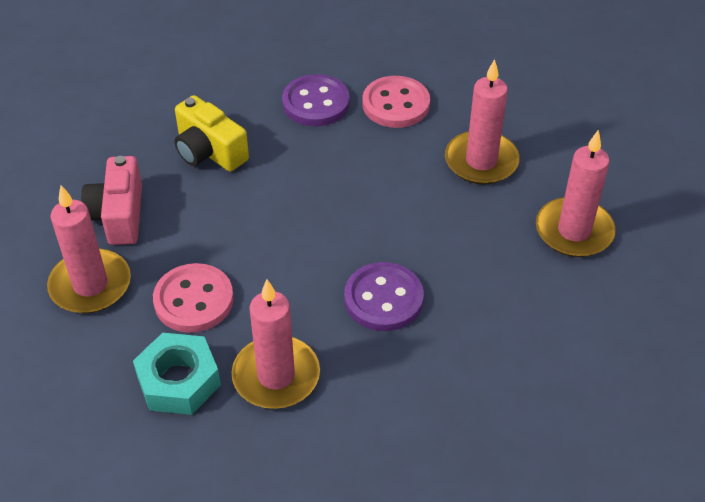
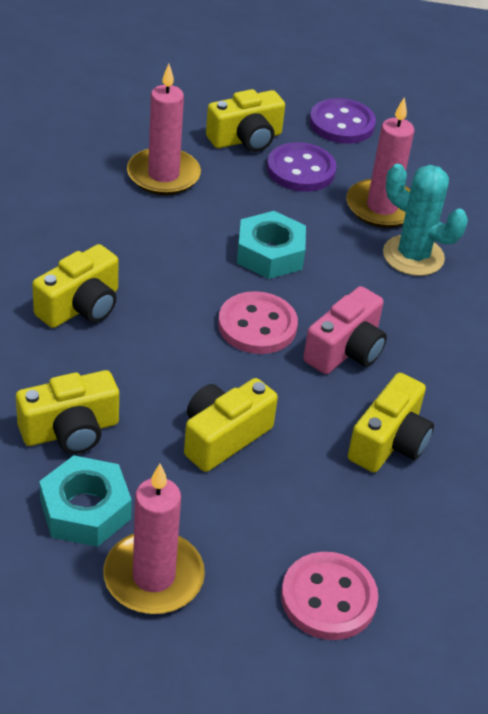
pink candle: 4 -> 3
turquoise cactus: 0 -> 1
turquoise nut: 1 -> 2
yellow camera: 1 -> 5

